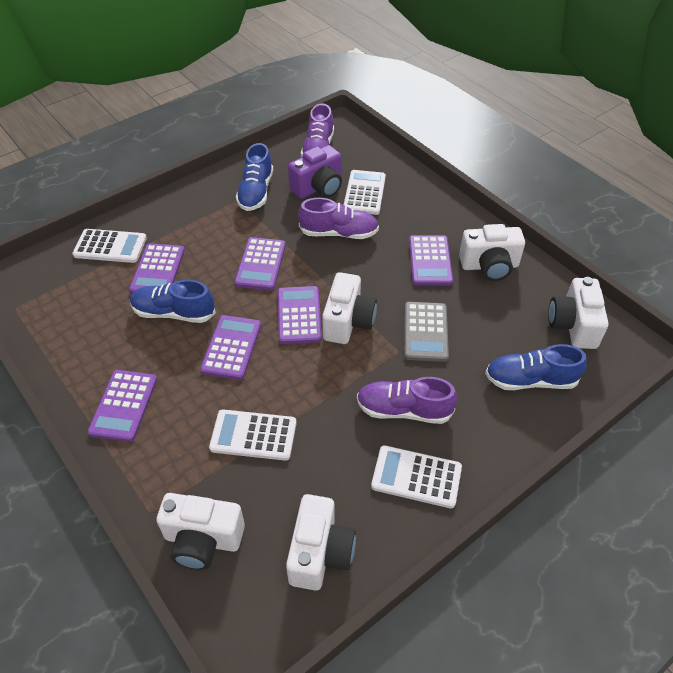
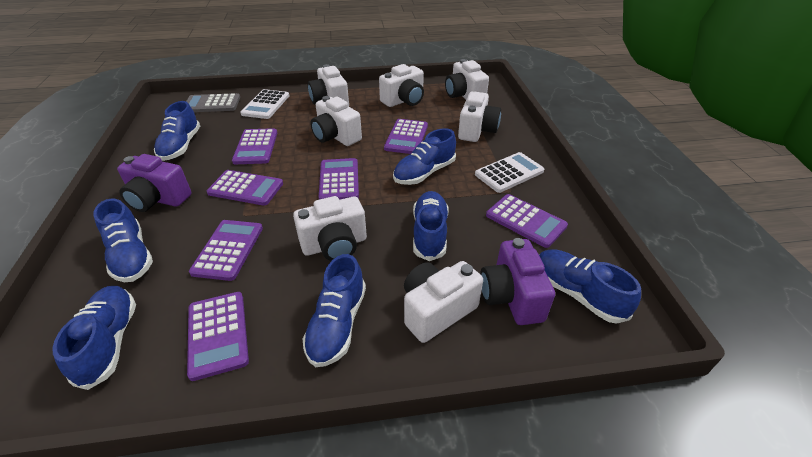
blue shoe: 3 -> 7
purple calculator: 6 -> 7
purple camera: 1 -> 2
purple shoe: 3 -> 0
white calculator: 4 -> 2
white camera: 5 -> 7

